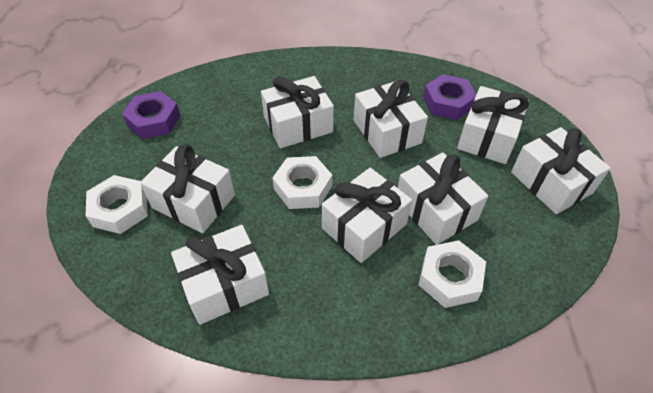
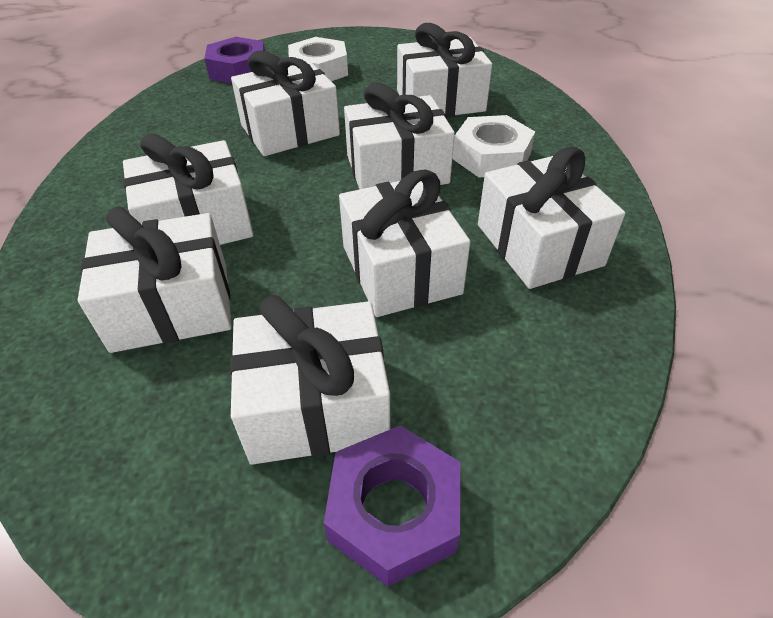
white nut: 3 -> 2

